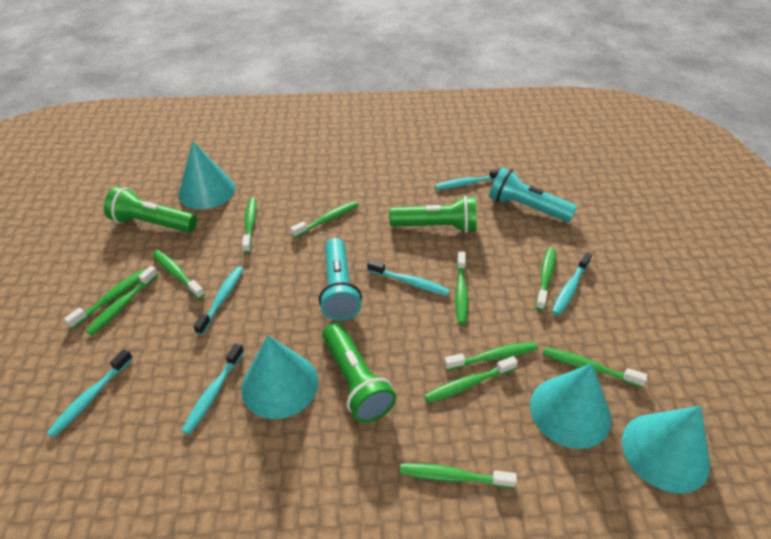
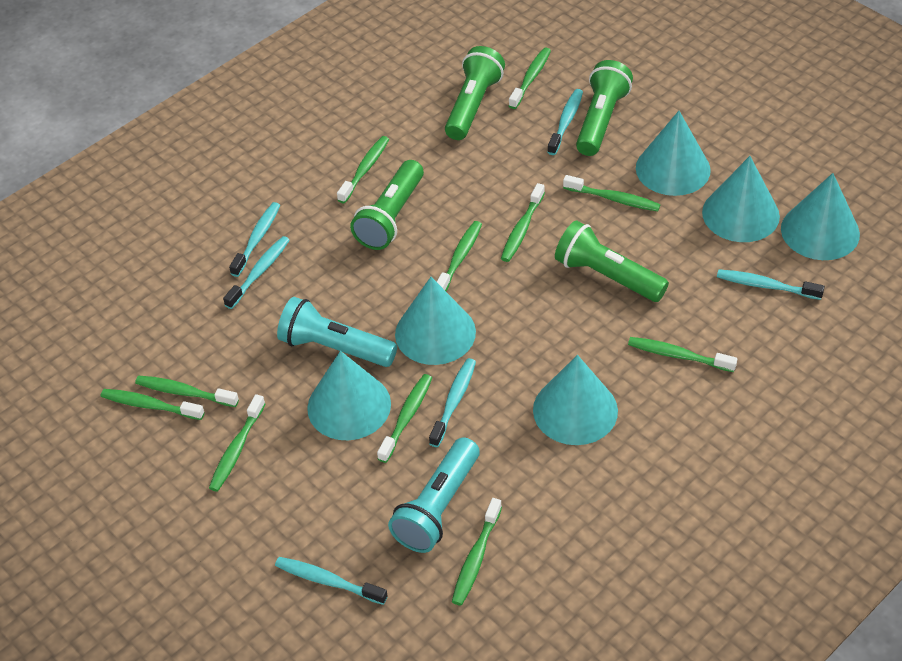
green flashlight: 3 -> 4
turquoise cone: 4 -> 6

